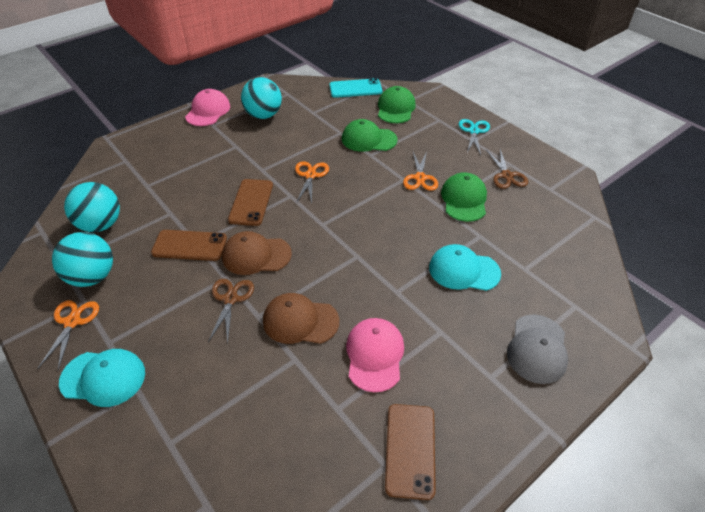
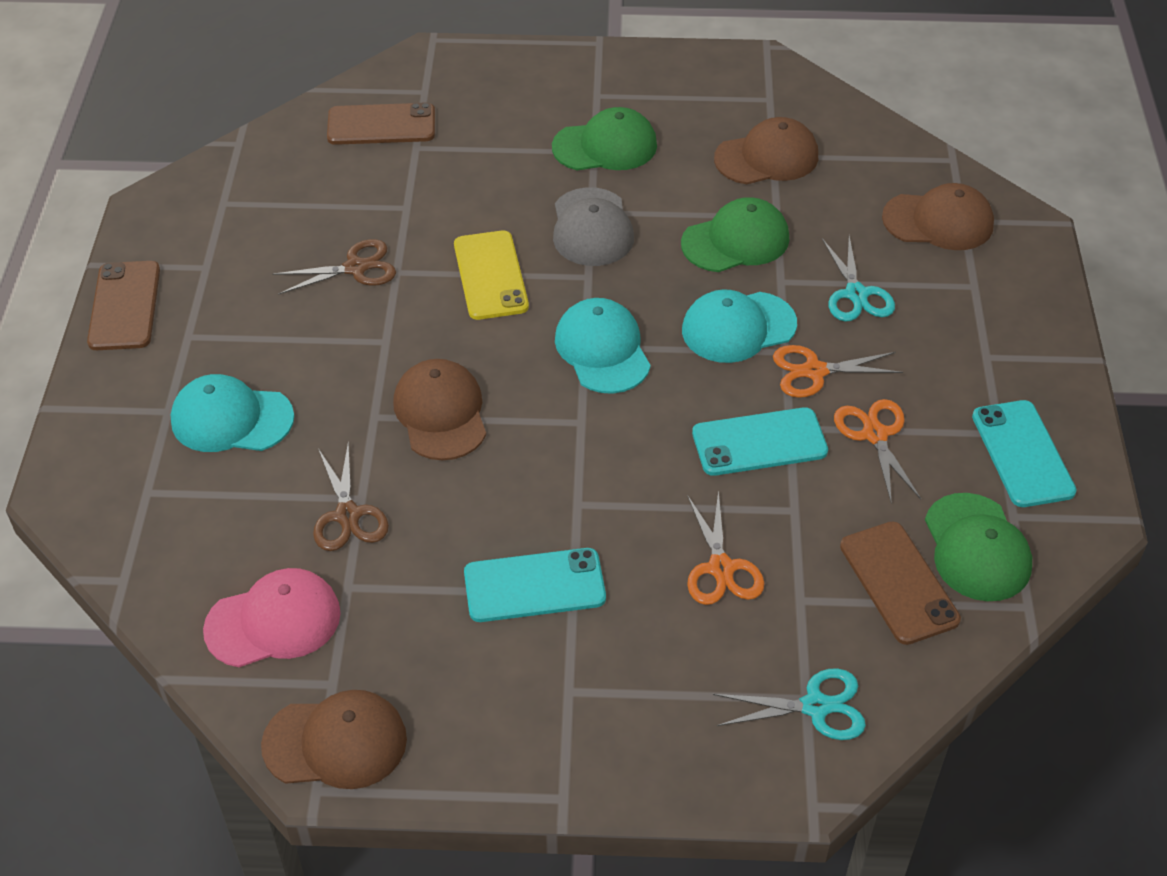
brown cap: 2 -> 4
pink cap: 2 -> 1
turquoise ball: 3 -> 0
turquoise cap: 2 -> 3
turquoise phone: 1 -> 3
turquoise scissors: 1 -> 2
yellow phone: 0 -> 1

